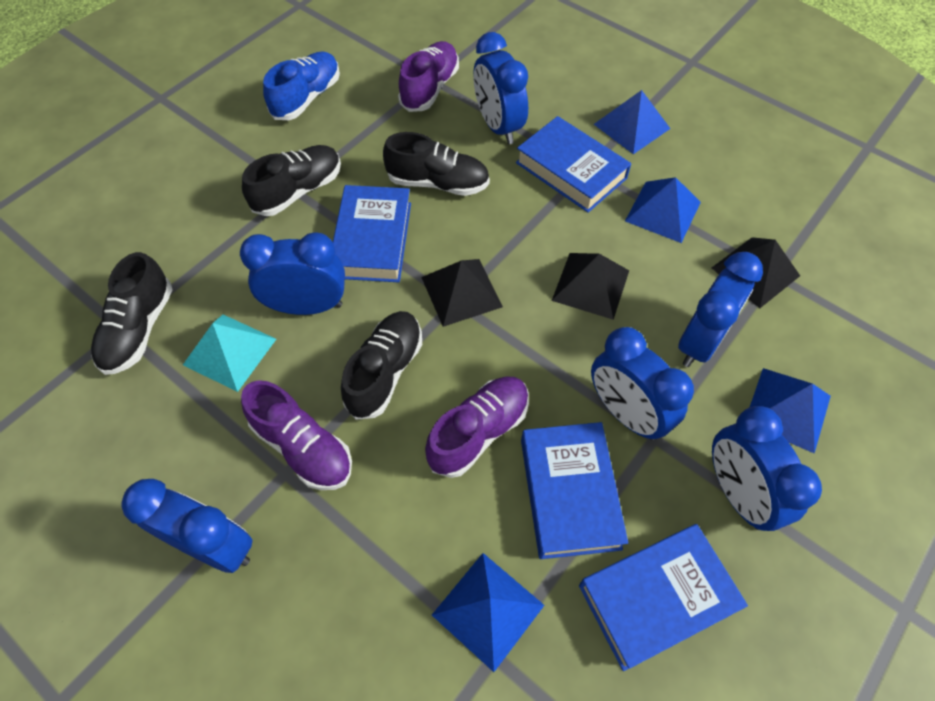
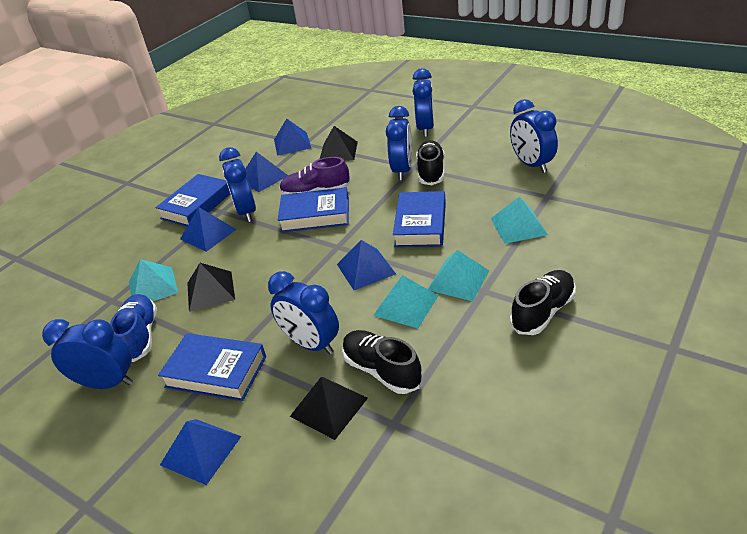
black shoe: 4 -> 3
blue pyramid: 4 -> 5
purple shoe: 3 -> 1
turquoise pyramid: 1 -> 4

